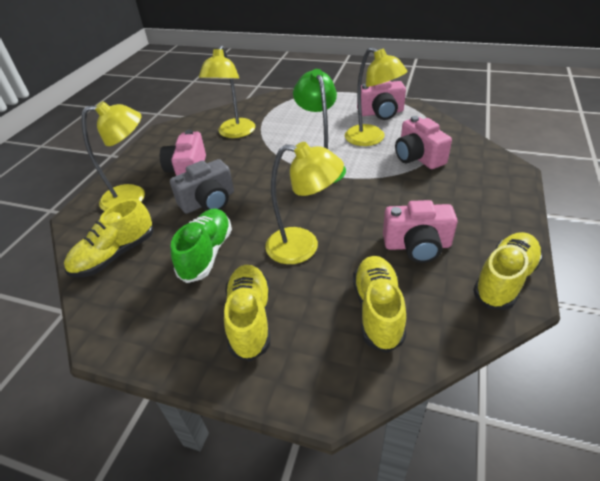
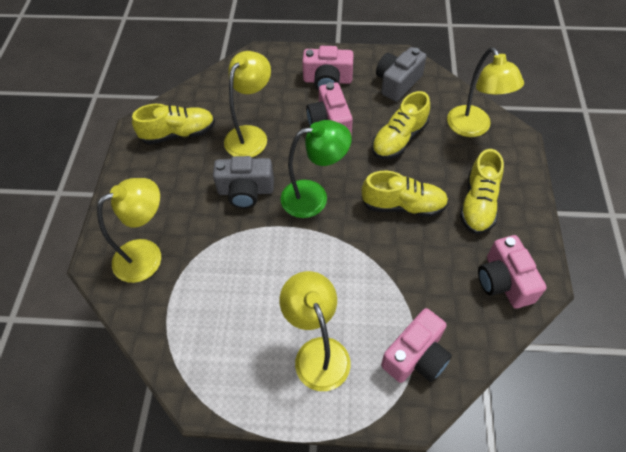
green shoe: 1 -> 0
grey camera: 1 -> 2

